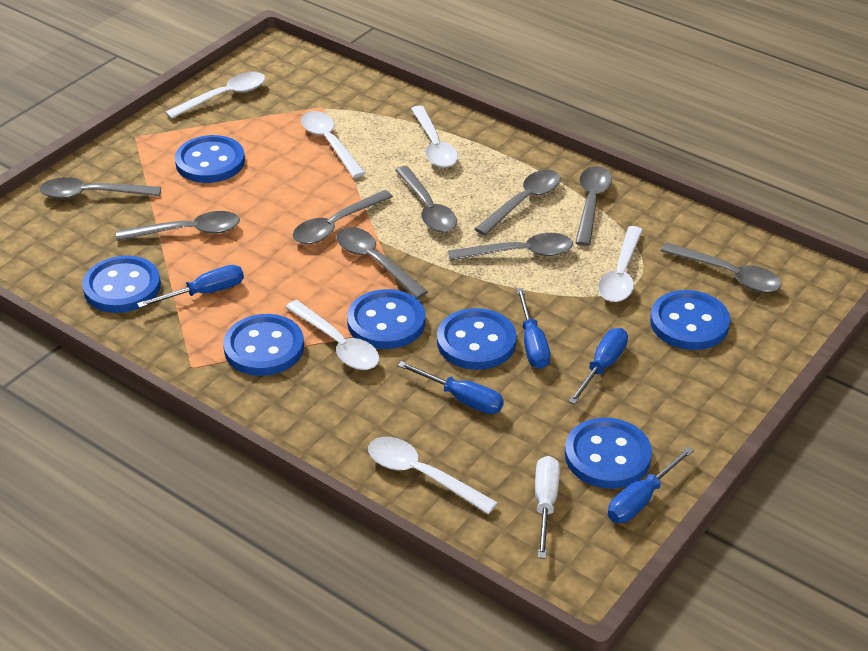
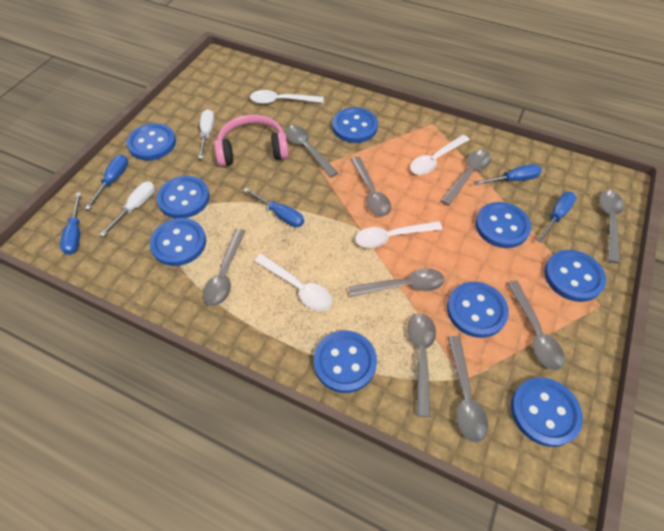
blue button: 7 -> 9
pink headphones: 0 -> 1
white screwdriver: 1 -> 2
white spoon: 6 -> 4

